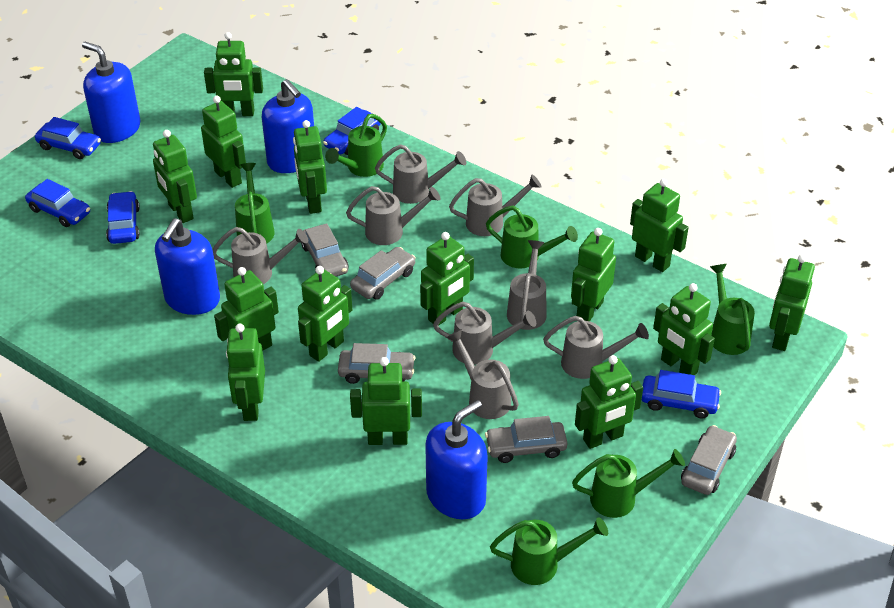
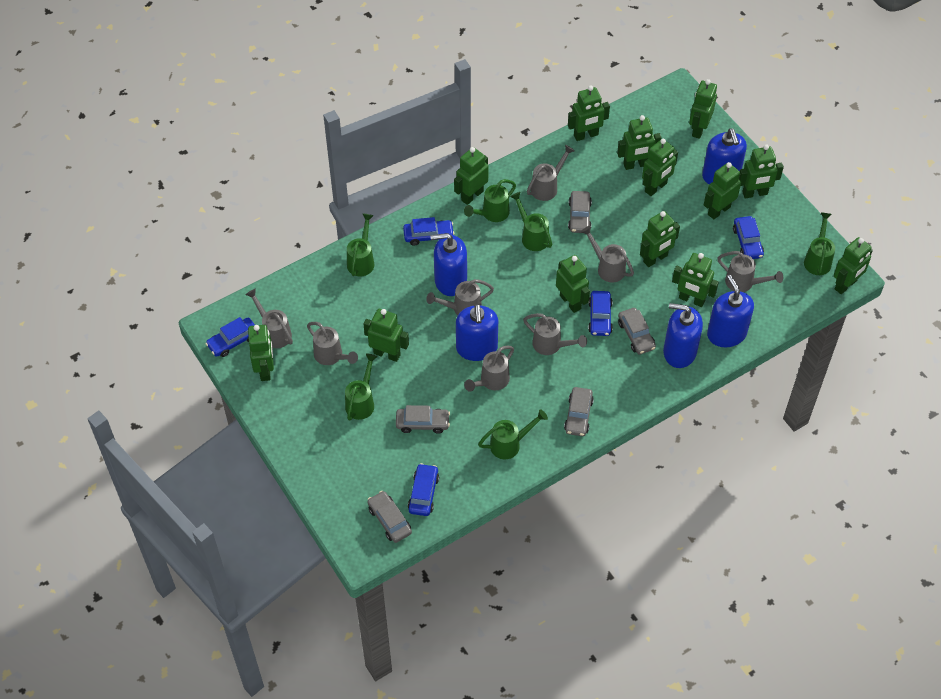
blue soap dispenser: 4 -> 5
green robot: 14 -> 13

